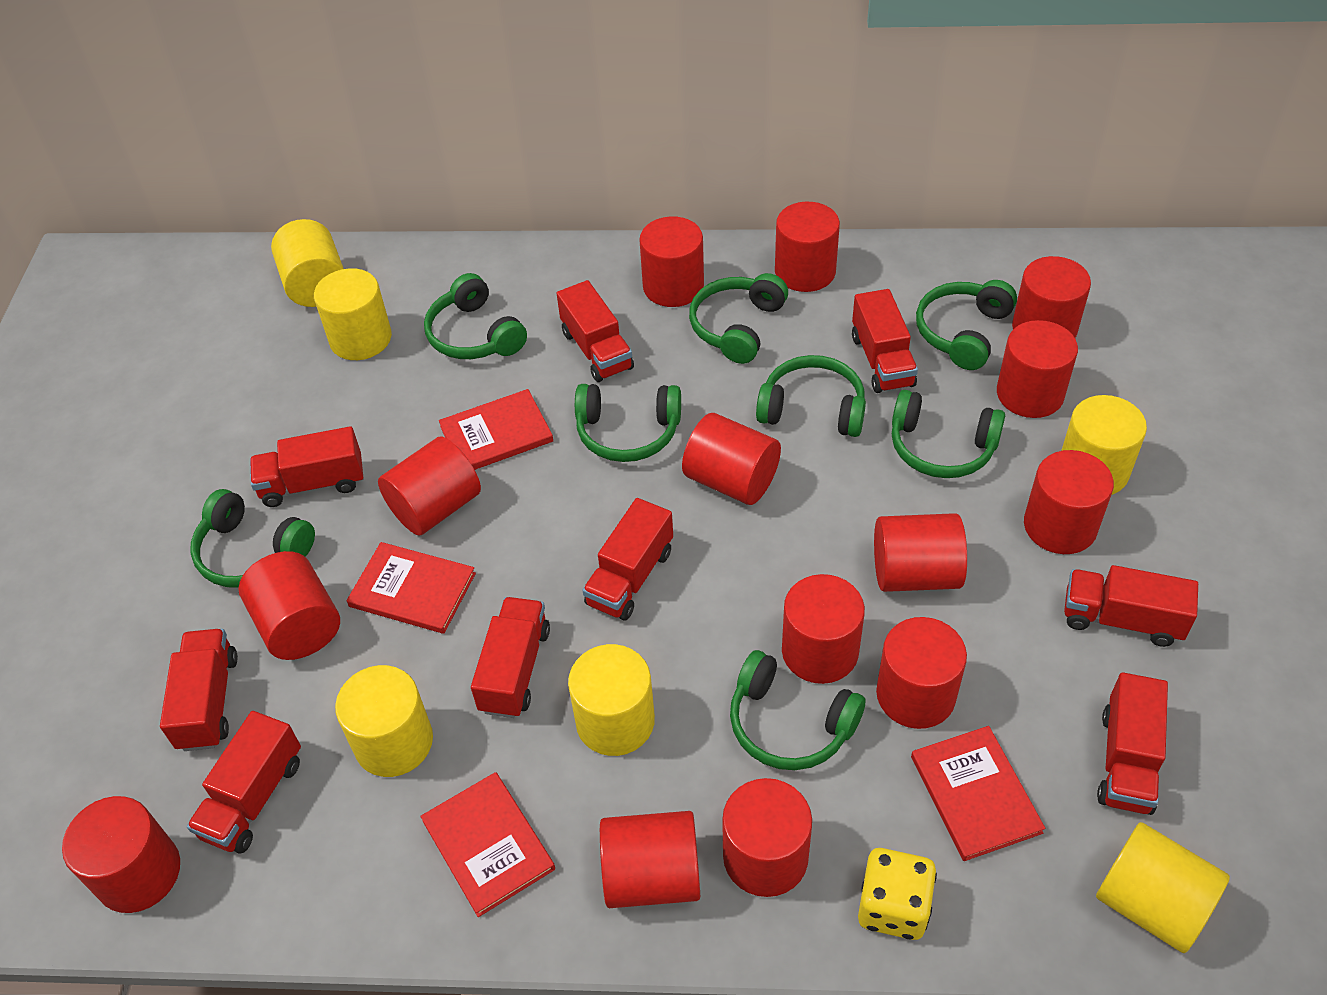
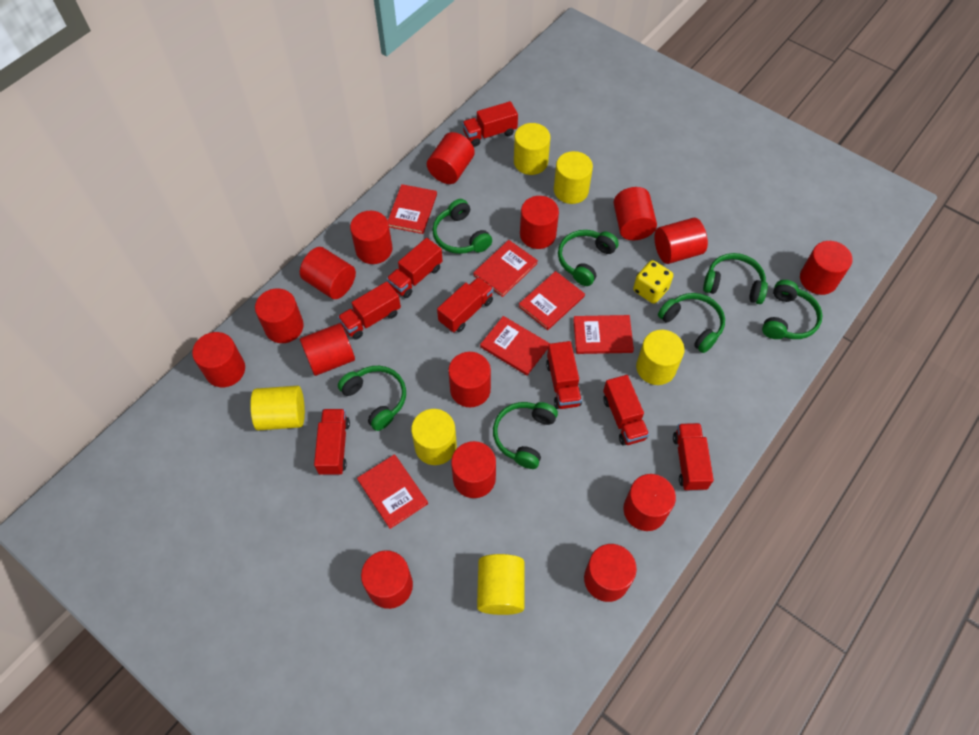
green headphones: 8 -> 7
red book: 4 -> 6
red cylinder: 14 -> 15
red truck: 9 -> 8

